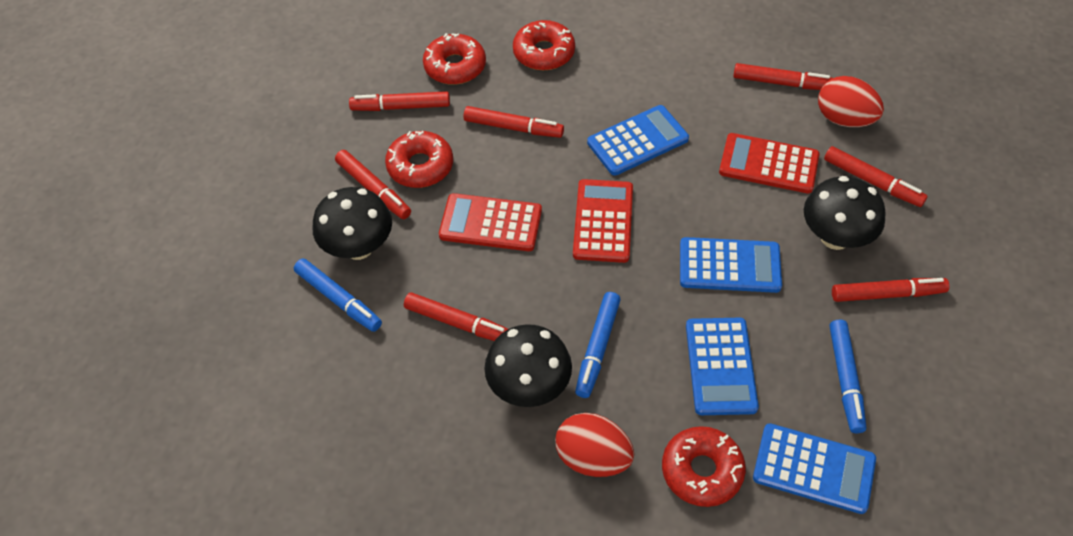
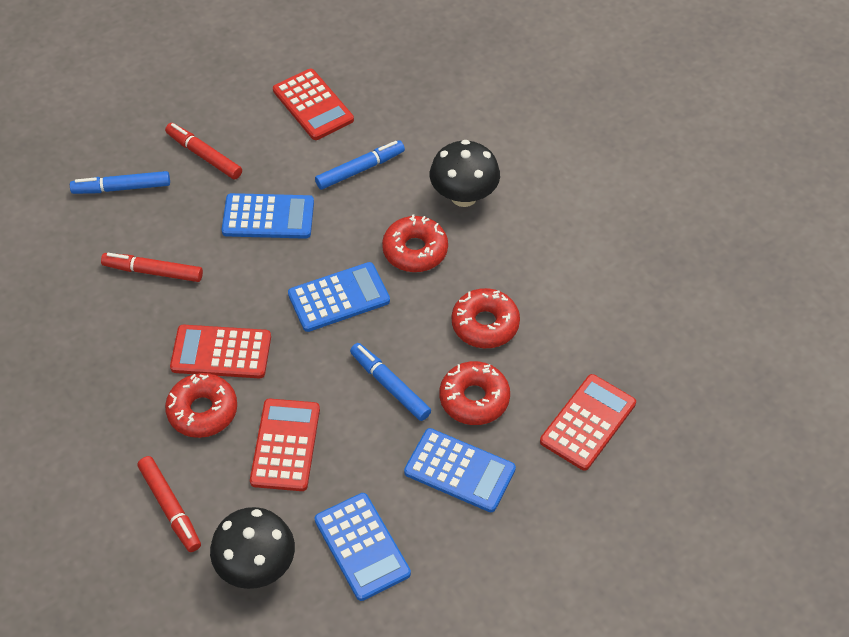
black mushroom: 3 -> 2
red calculator: 3 -> 4
red egg: 2 -> 0
red marker: 7 -> 3

